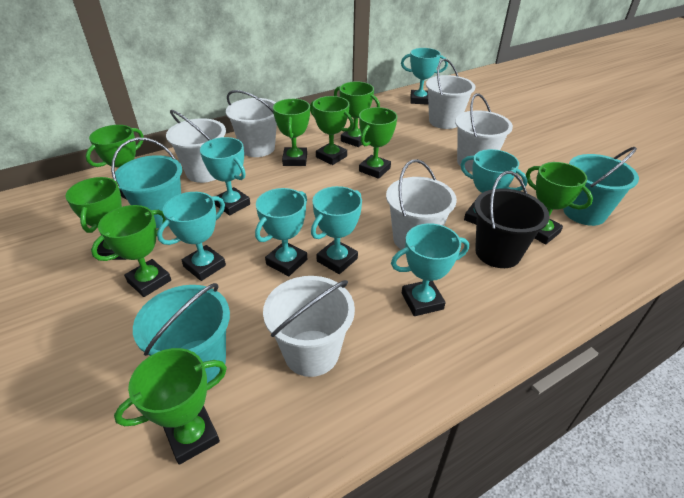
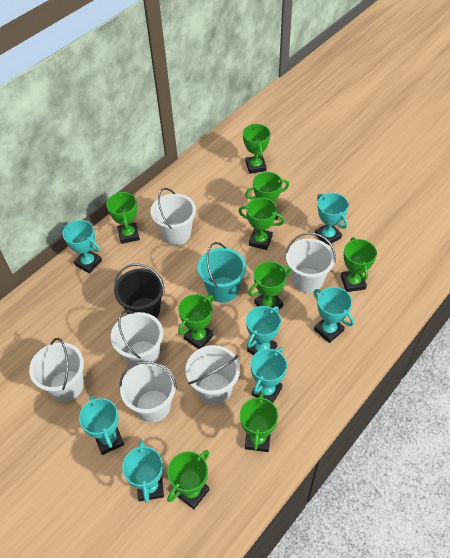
turquoise bucket: 3 -> 1

